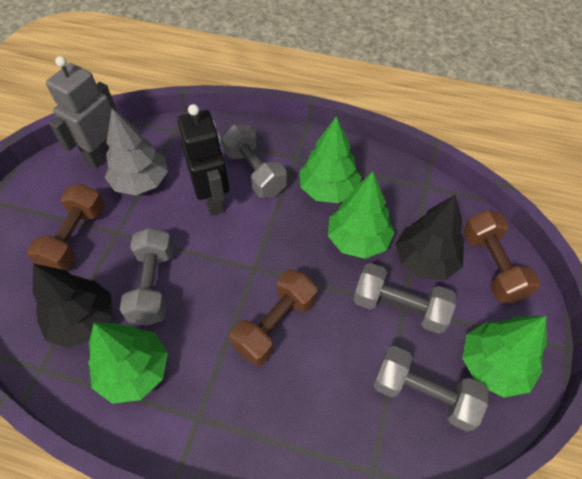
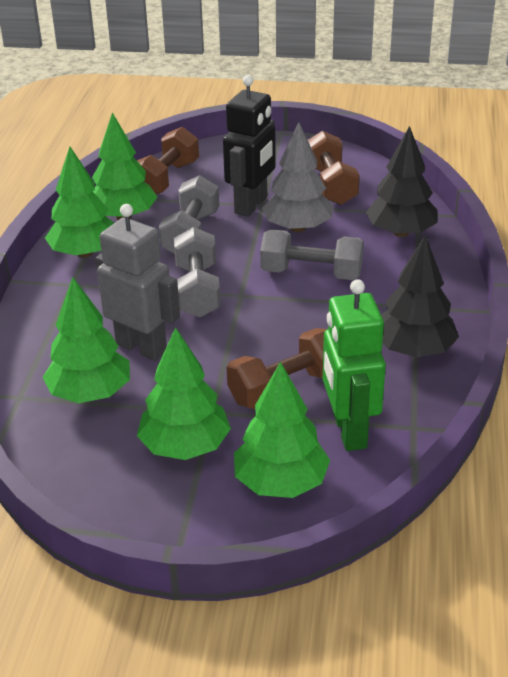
green robot: 0 -> 1
green tree: 4 -> 5
grey dumbbell: 4 -> 3

